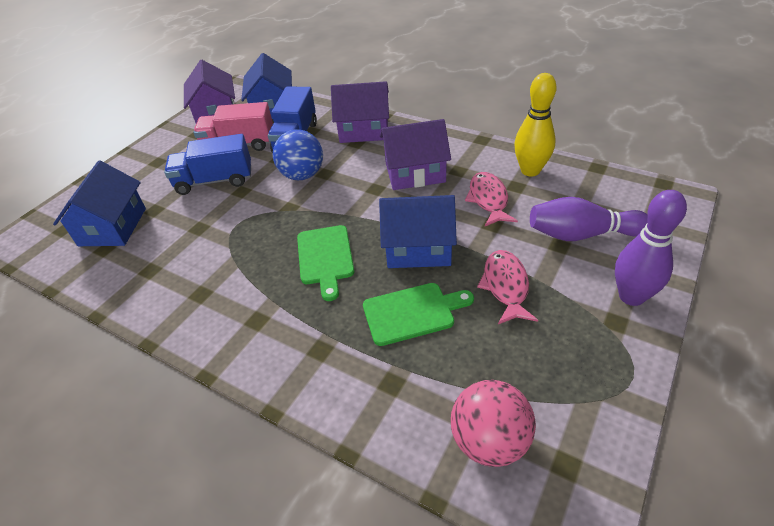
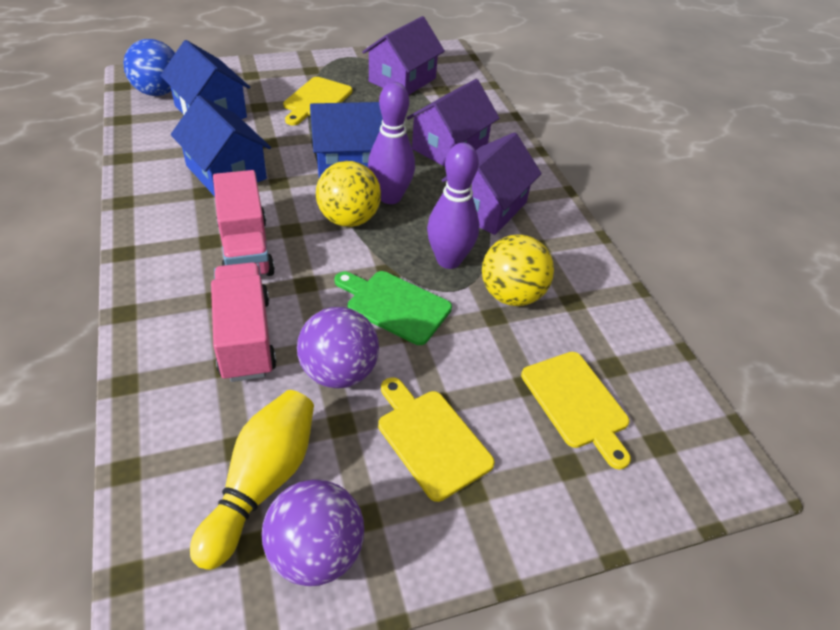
blue truck: 2 -> 0
green cutting board: 2 -> 1
pink ball: 1 -> 0
pink fish: 2 -> 0
pink truck: 1 -> 2
purple ball: 0 -> 2
yellow ball: 0 -> 2
yellow cutting board: 0 -> 3

